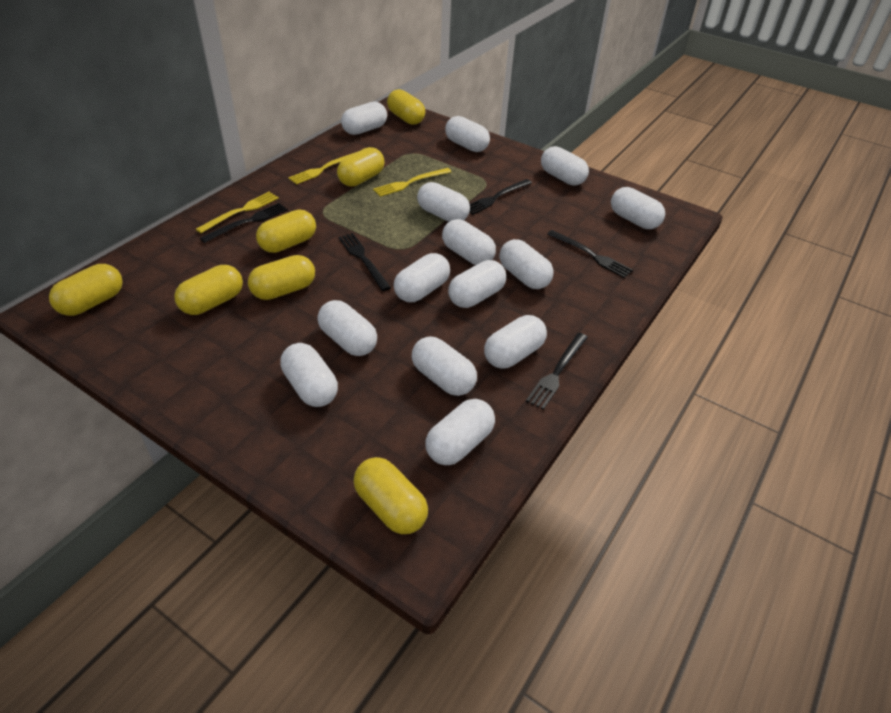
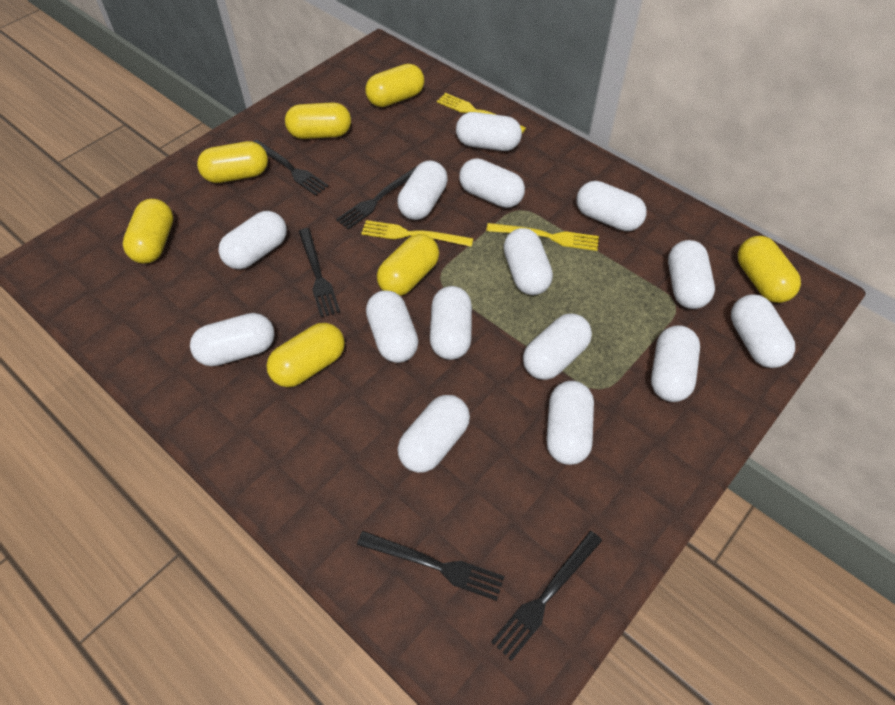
white capsule: 14 -> 15

